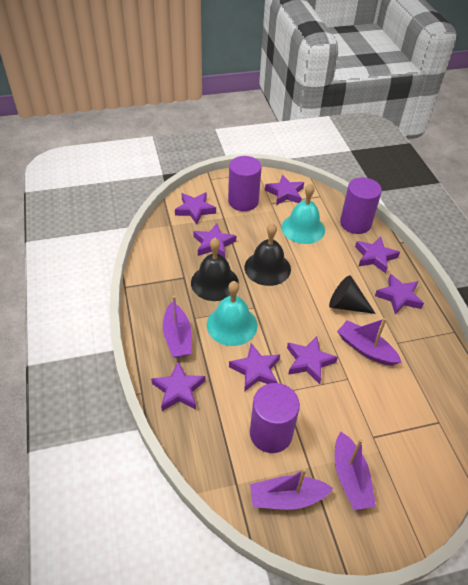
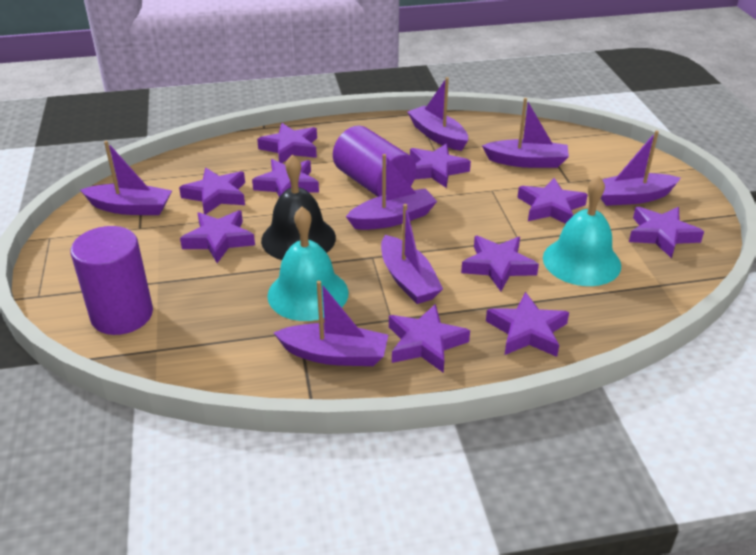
black bell: 2 -> 1
black cone: 1 -> 0
purple boat: 4 -> 7
purple cylinder: 3 -> 2
purple star: 8 -> 10

